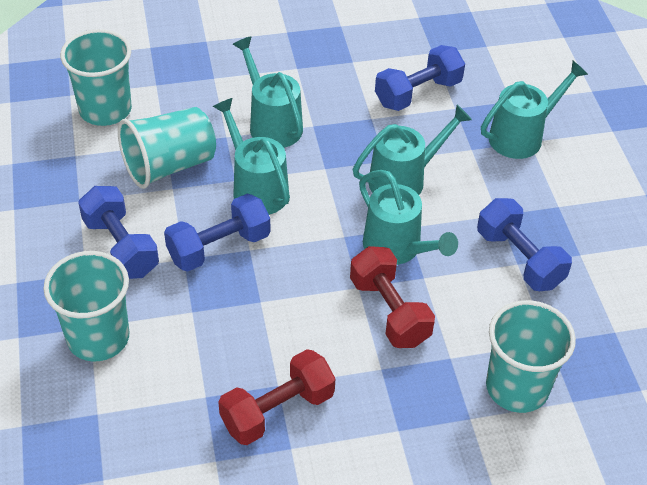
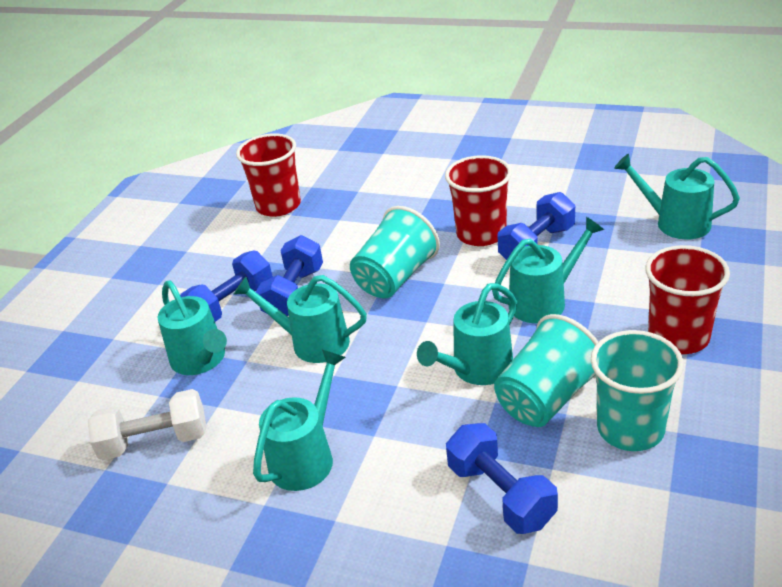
red cup: 0 -> 3
red dumbbell: 2 -> 0
turquoise cup: 4 -> 3
turquoise watering can: 5 -> 6
white dumbbell: 0 -> 1

